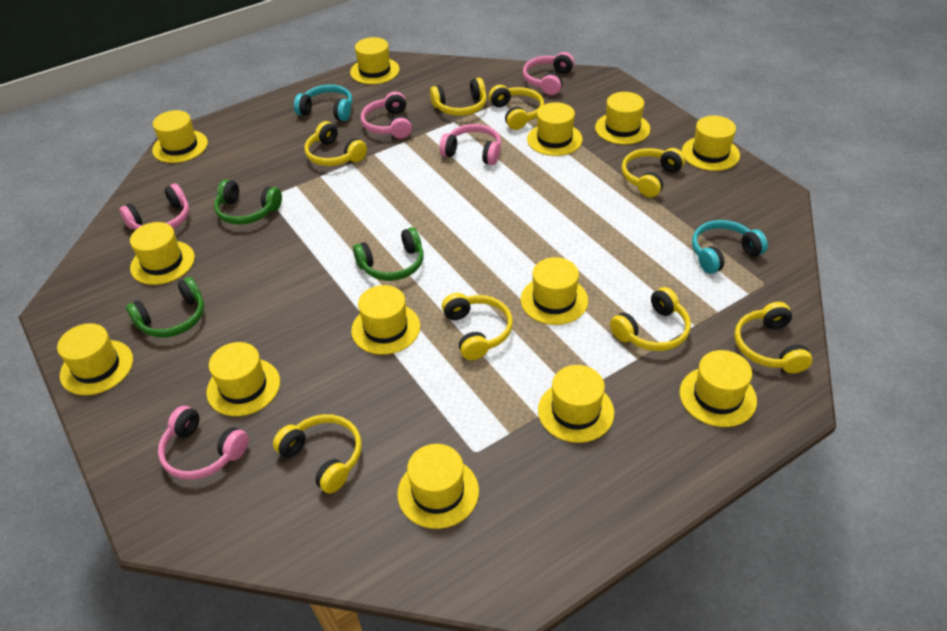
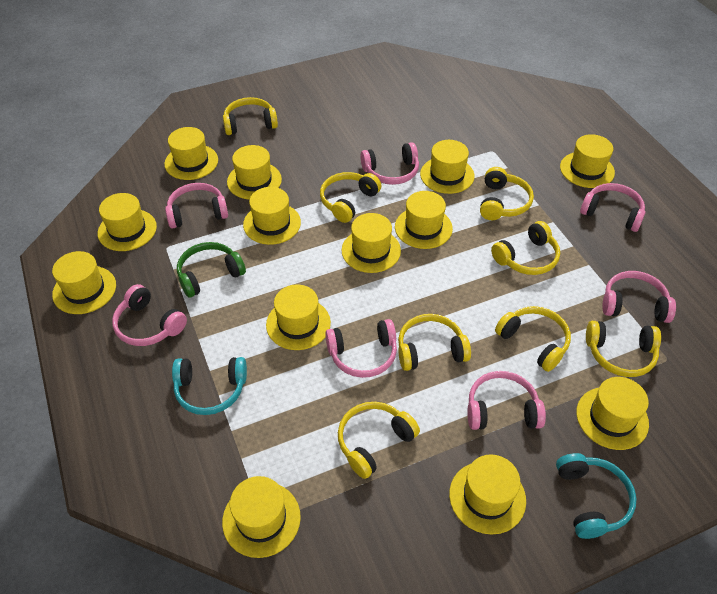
green headphones: 3 -> 1
pink headphones: 5 -> 7

